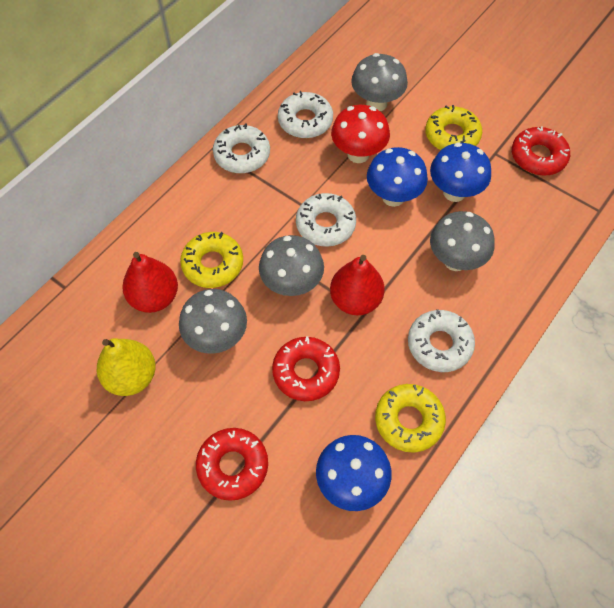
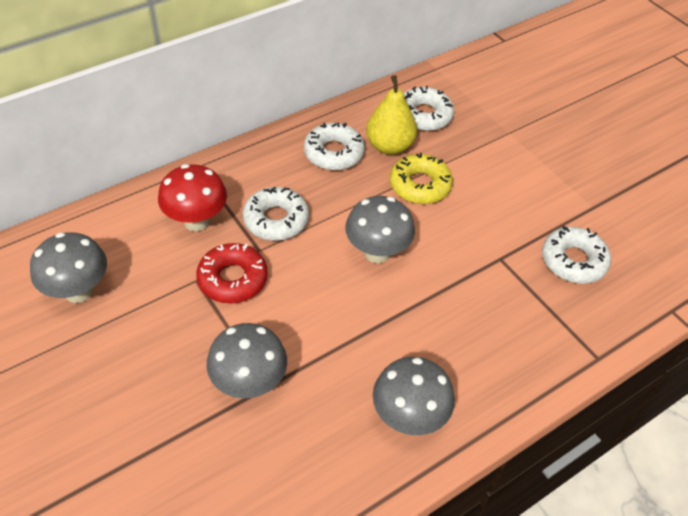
blue mushroom: 3 -> 0
red donut: 3 -> 1
red pear: 2 -> 0
yellow donut: 3 -> 1

